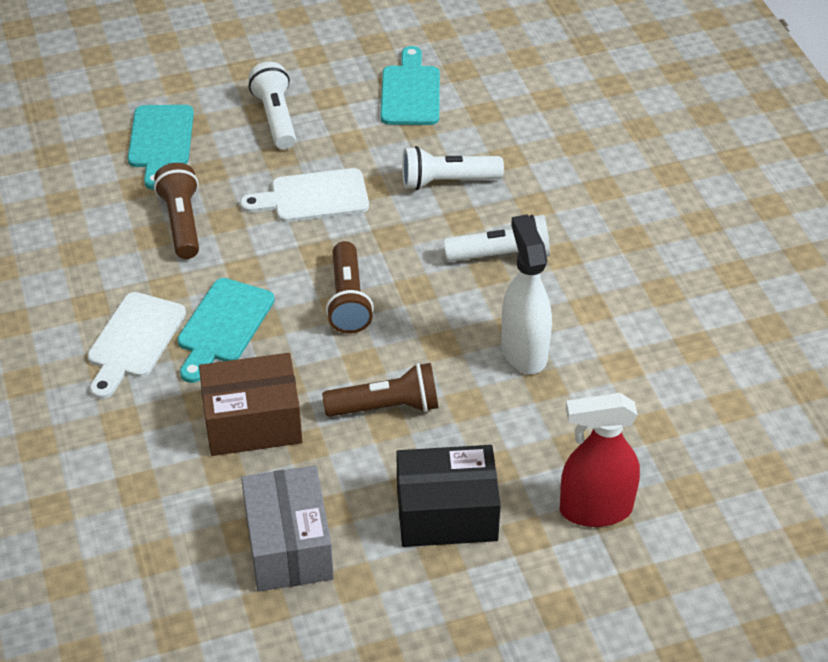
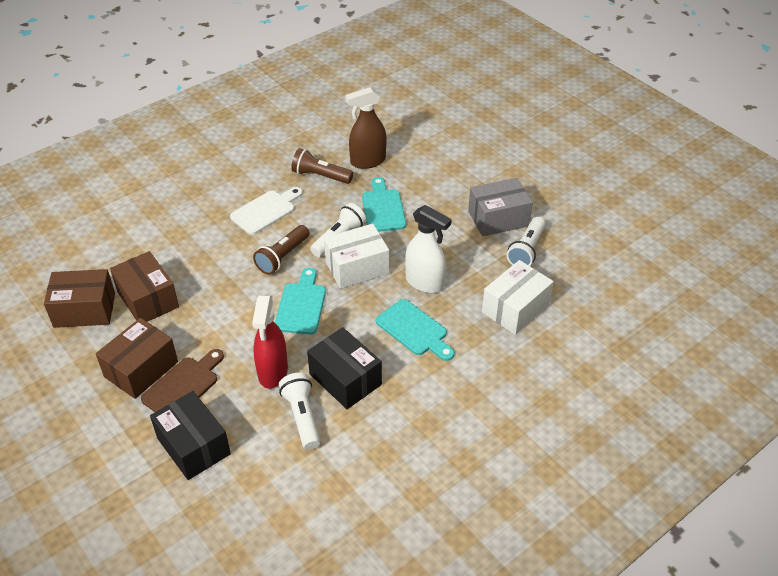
black box: 1 -> 2
brown box: 1 -> 3
brown cutting board: 0 -> 1
brown flashlight: 3 -> 2
brown spray bottle: 0 -> 1
white box: 0 -> 2
white cutting board: 2 -> 1

